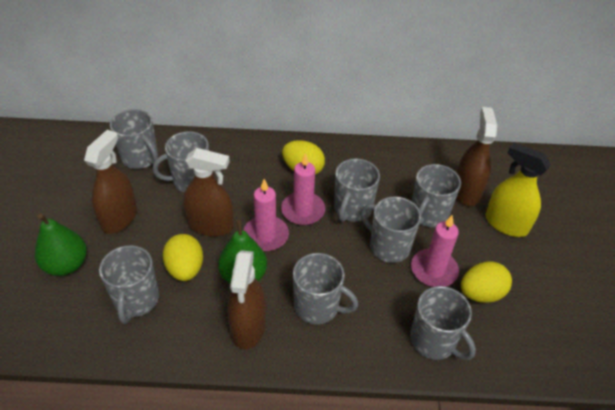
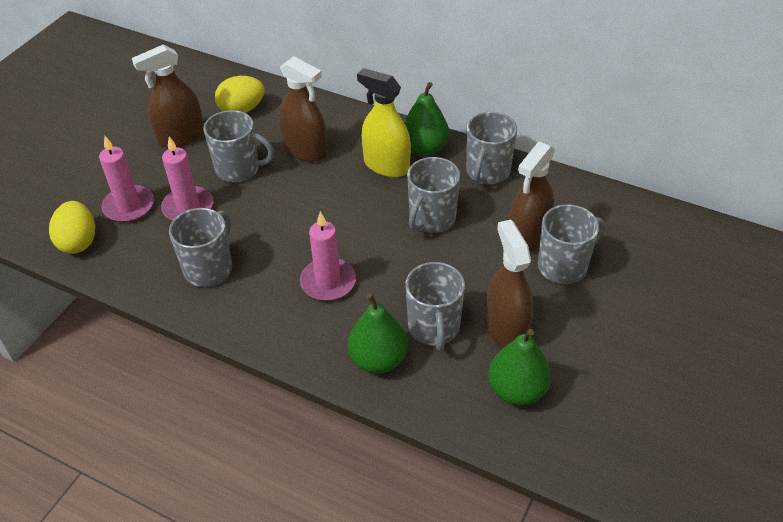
green pear: 2 -> 3
grey mug: 8 -> 6
yellow egg: 3 -> 2

